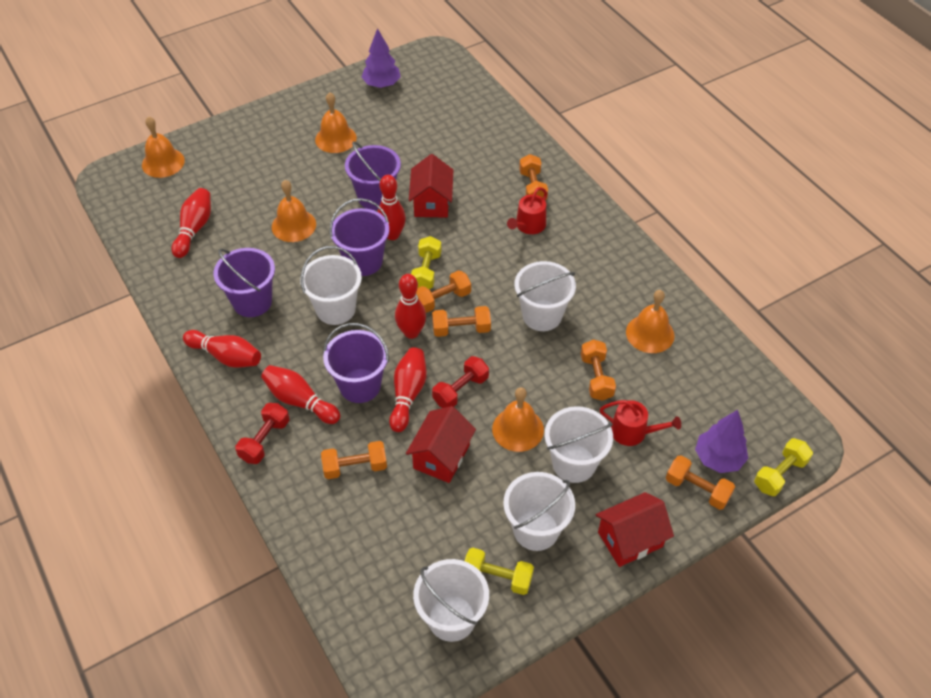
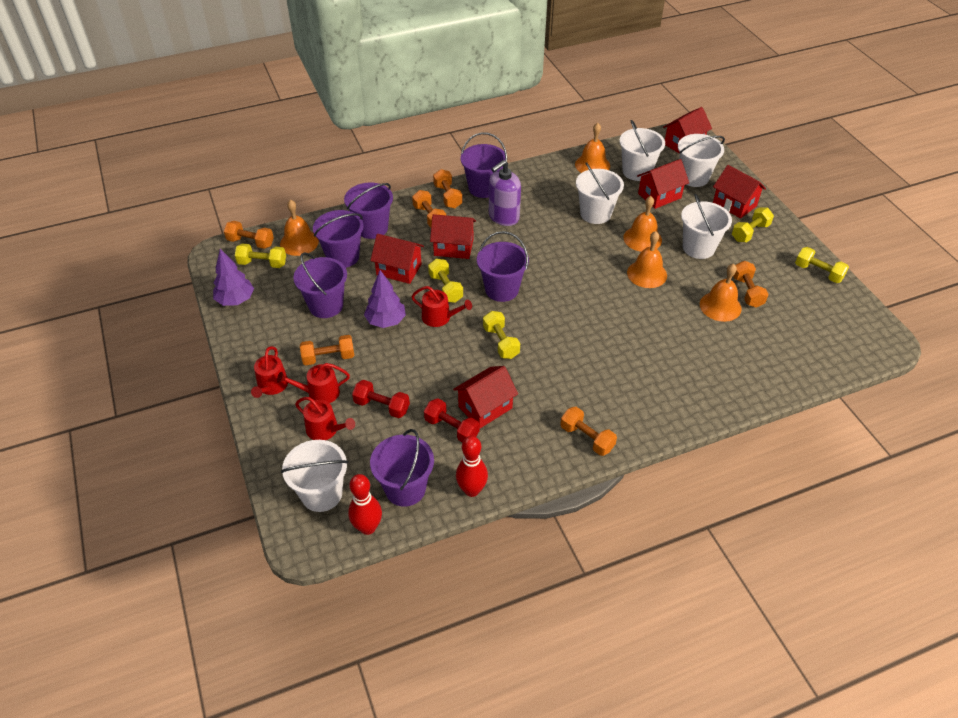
purple bucket: 4 -> 6
purple soap dispenser: 0 -> 1
red bowling pin: 6 -> 2
red house: 3 -> 6
red watering can: 2 -> 4
yellow dumbbell: 3 -> 5

